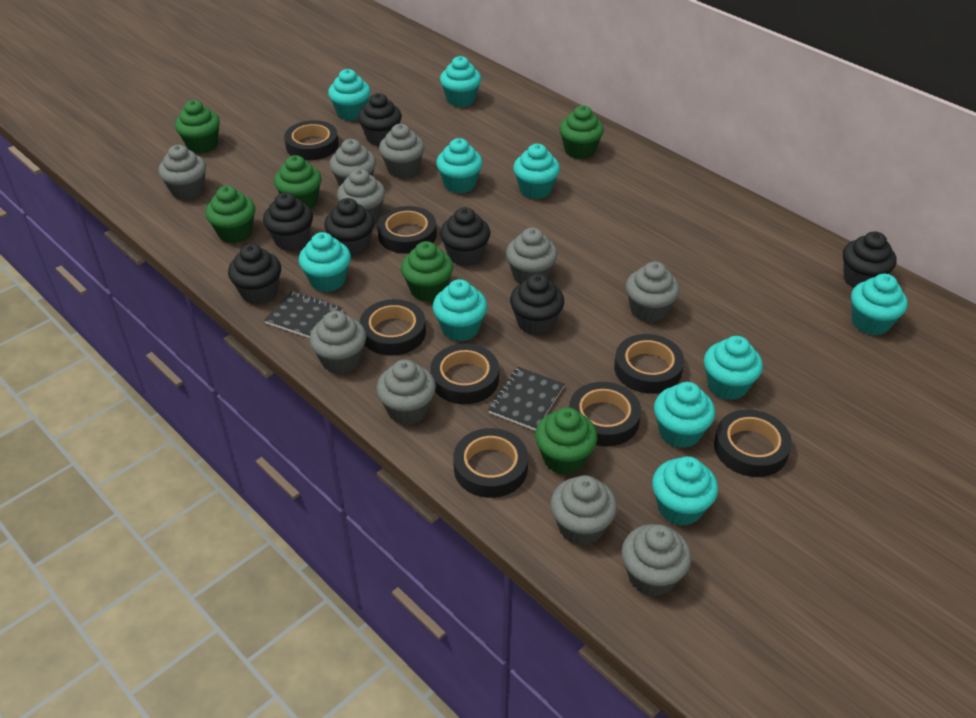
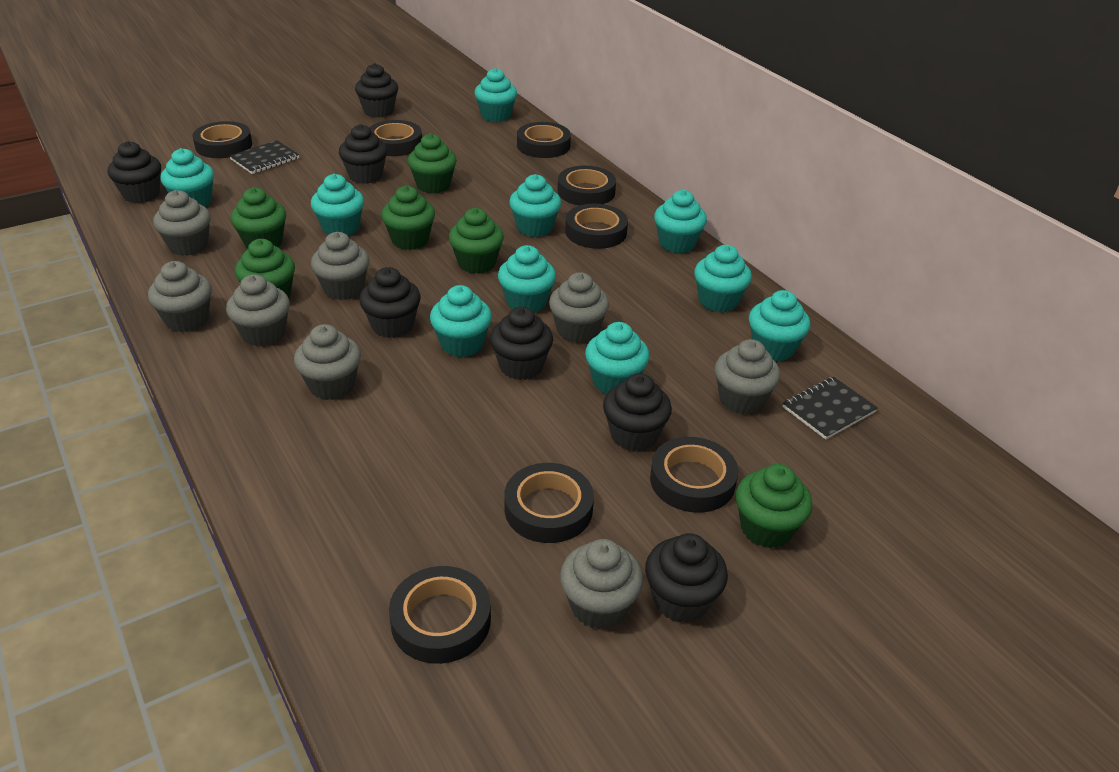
grey cupcake: 10 -> 8

